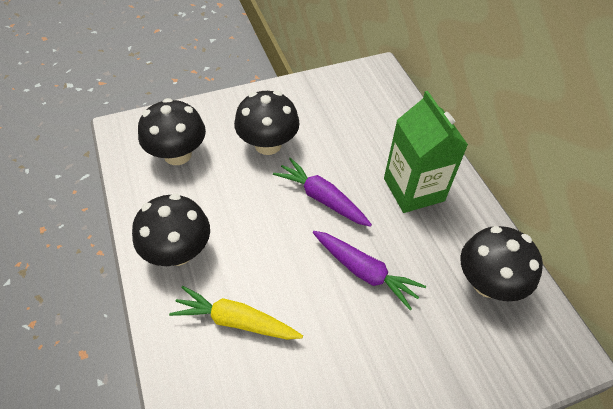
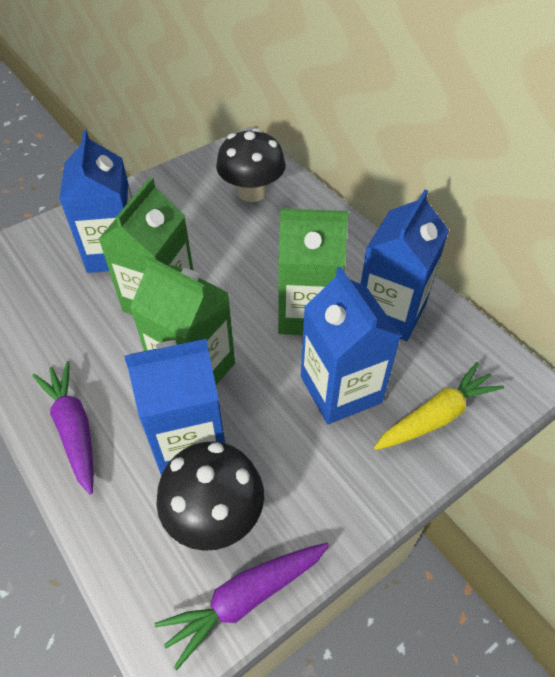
black mushroom: 4 -> 2
blue carton: 0 -> 4
green carton: 1 -> 3

